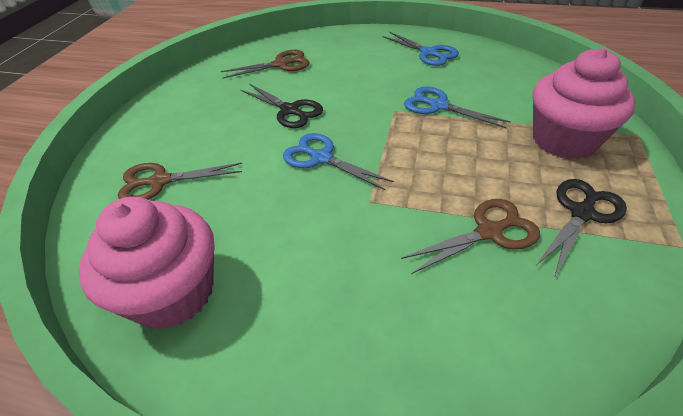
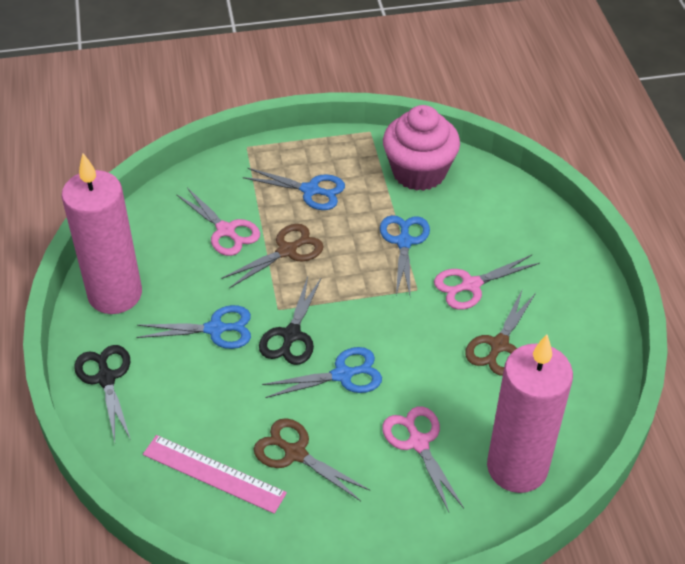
blue scissors: 3 -> 4
pink candle: 0 -> 2
pink cupcake: 2 -> 1
pink ruler: 0 -> 1
pink scissors: 0 -> 3

